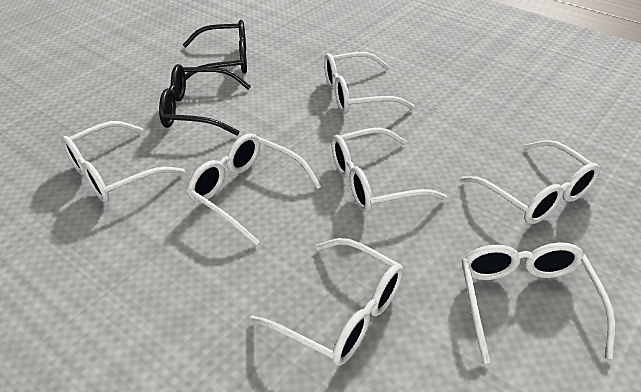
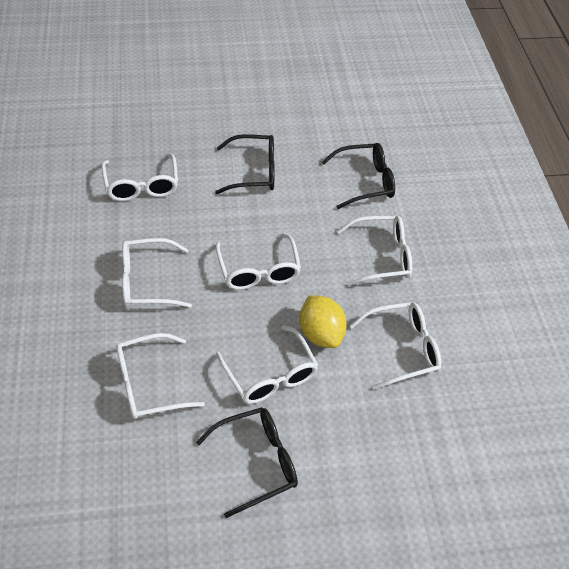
black glasses: 2 -> 3
yellow lemon: 0 -> 1

